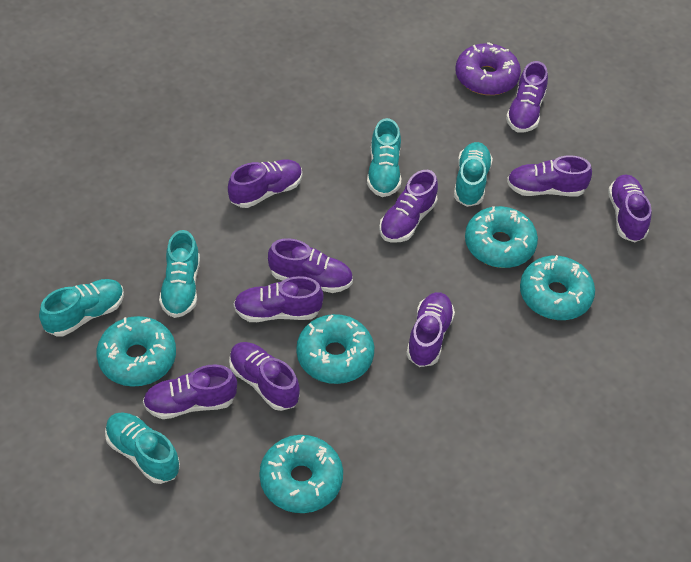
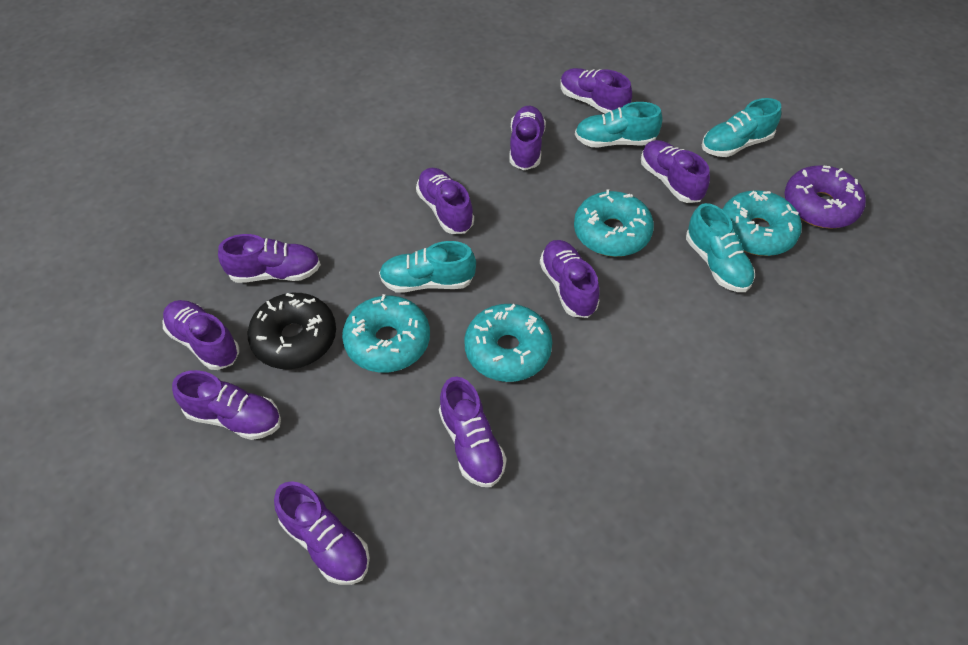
black donut: 0 -> 1
turquoise donut: 5 -> 4
turquoise shoe: 5 -> 4

